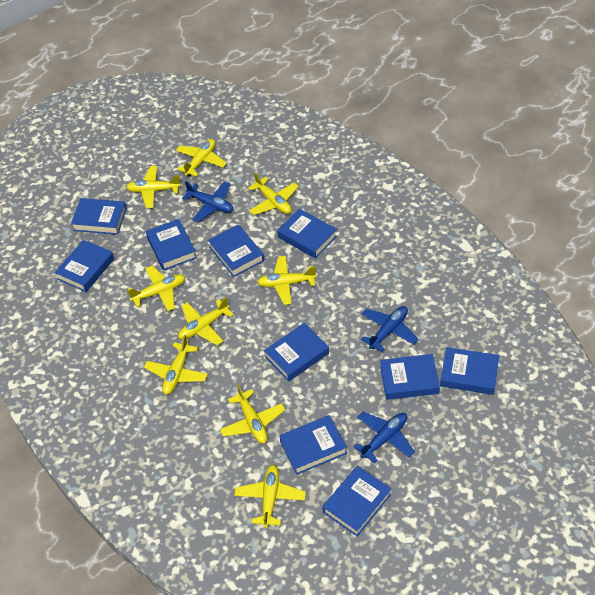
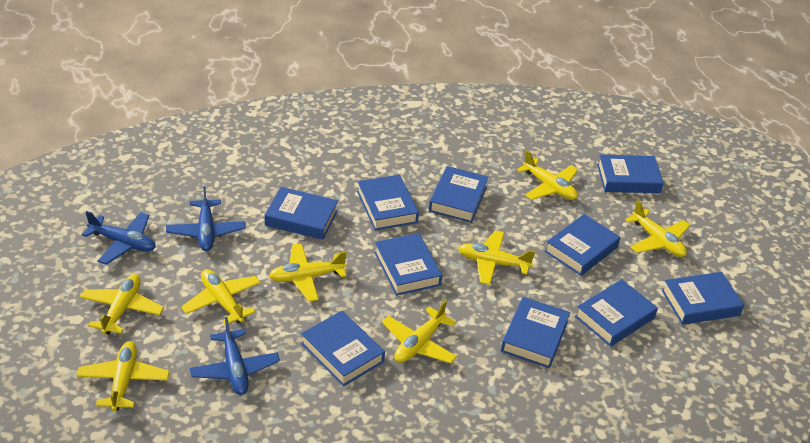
yellow plane: 9 -> 8

